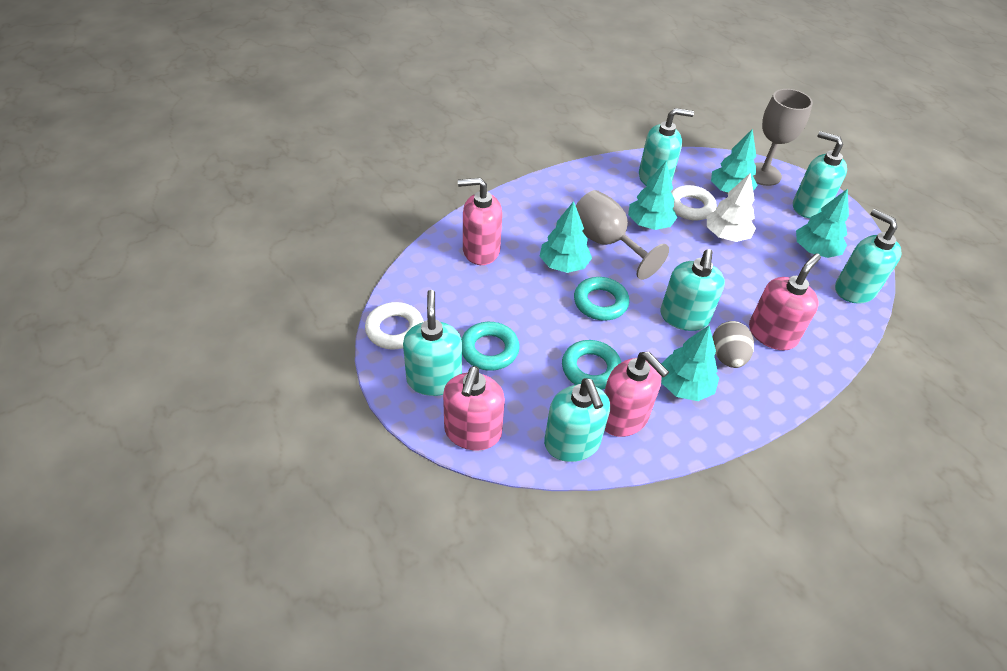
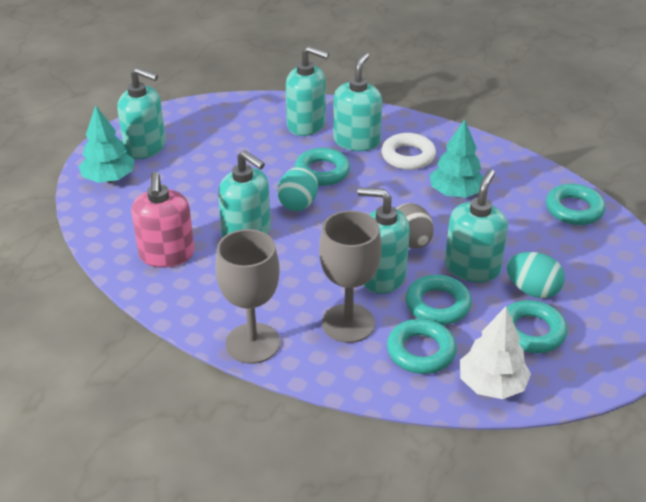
pink soap dispenser: 4 -> 1
turquoise egg: 0 -> 2
turquoise ring: 3 -> 5
turquoise tree: 5 -> 2
white ring: 2 -> 1

